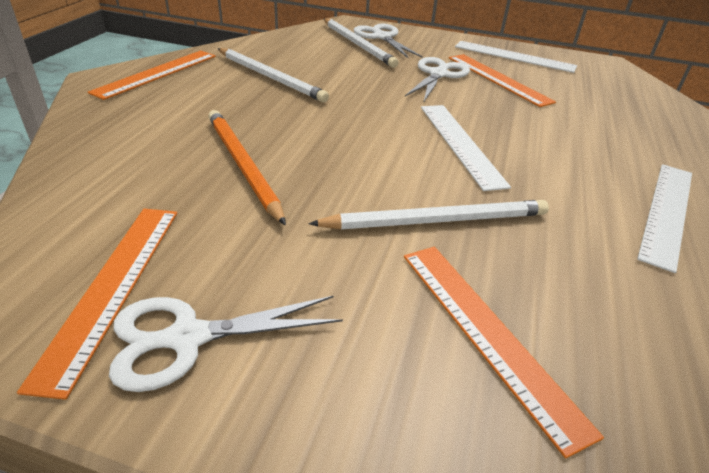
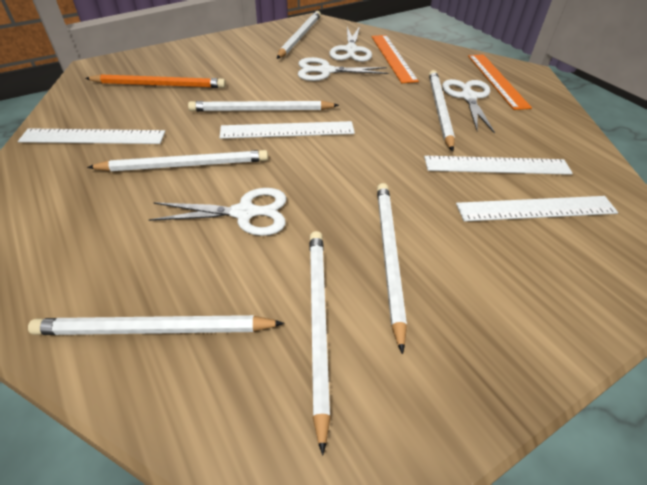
orange ruler: 4 -> 2
white pencil: 3 -> 7
white ruler: 3 -> 4
white scissors: 3 -> 4

